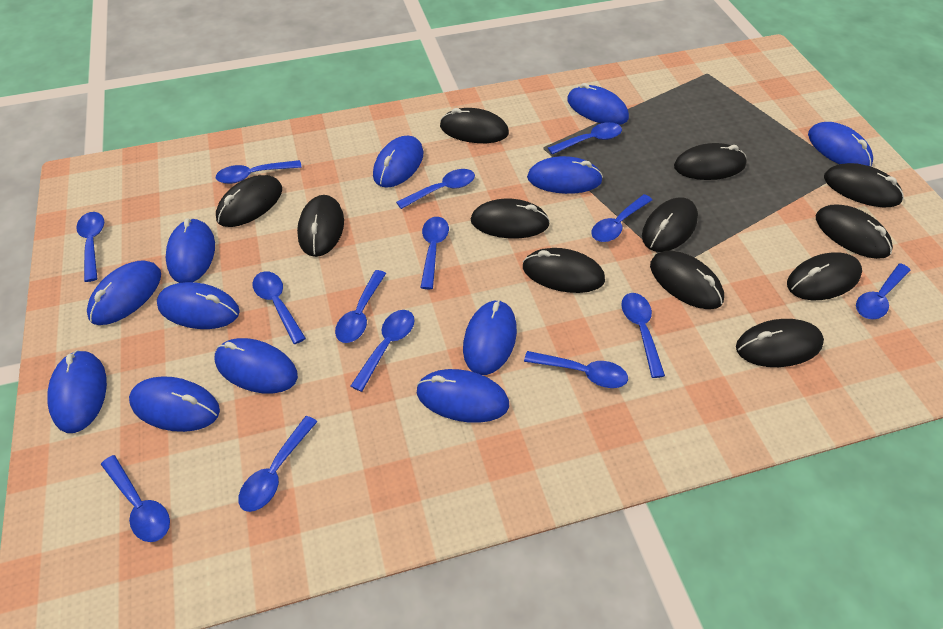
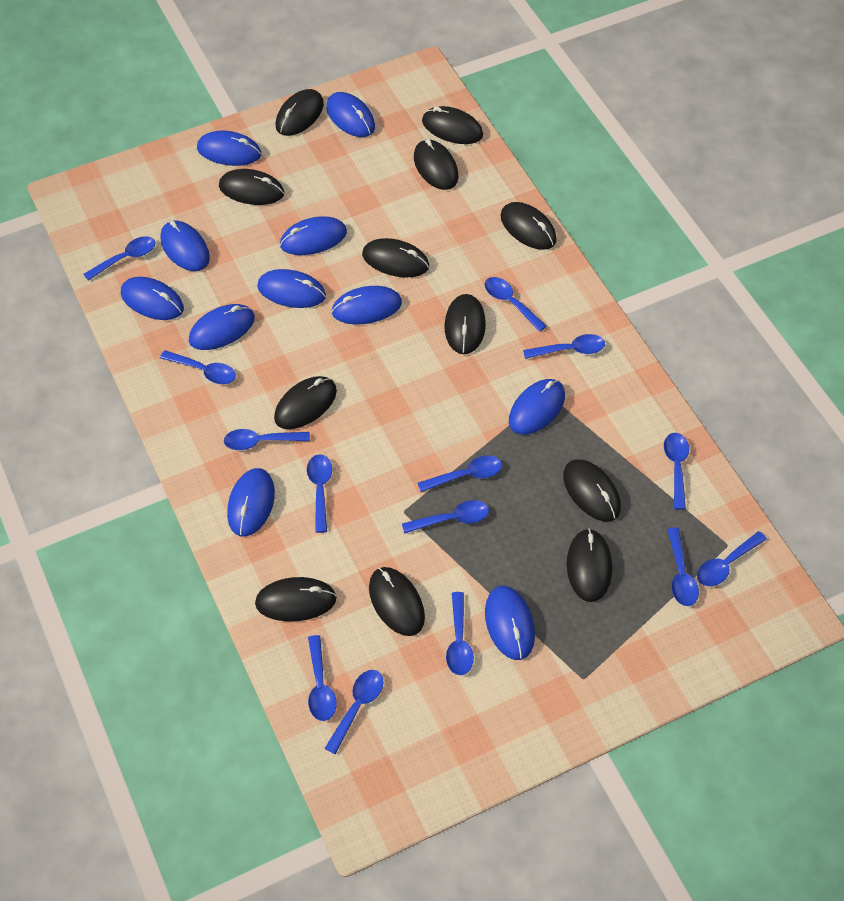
blue mouse: 12 -> 11

